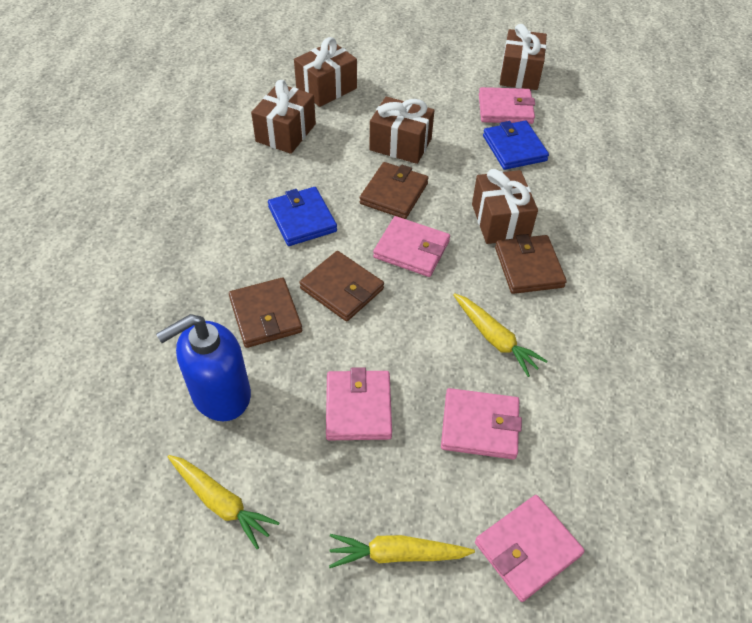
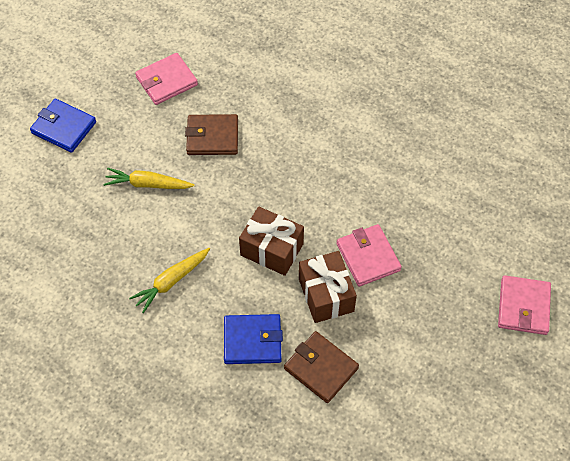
blue soap dispenser: 1 -> 0
brown gift: 5 -> 2
brown wallet: 4 -> 2
pink wallet: 5 -> 3
yellow carrot: 3 -> 2

